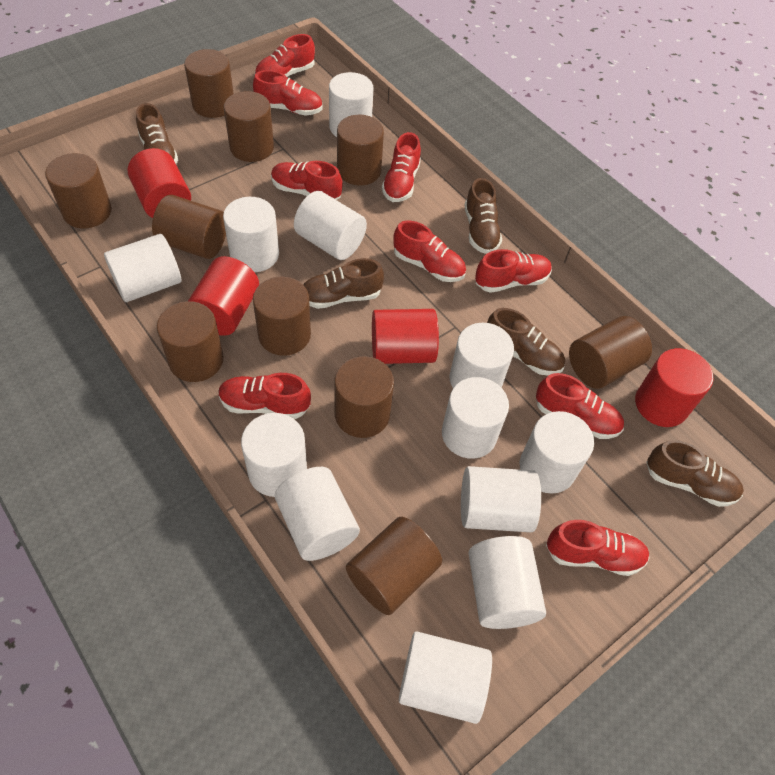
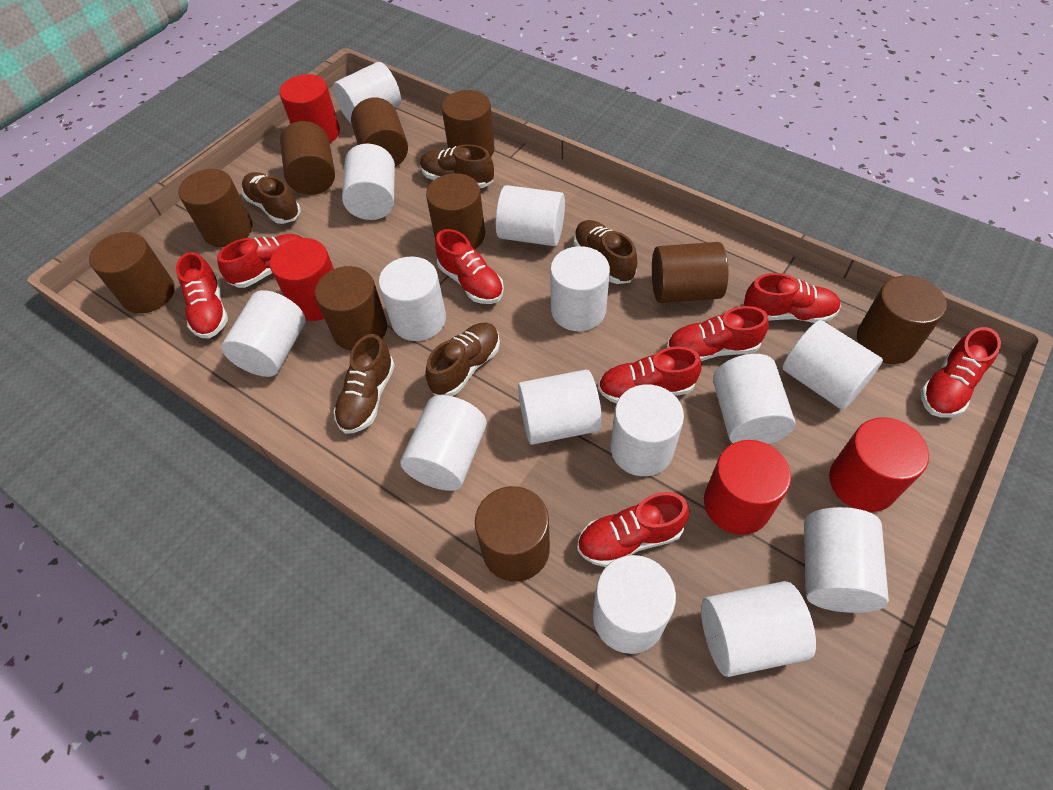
red shoe: 9 -> 8
white cylinder: 12 -> 14

